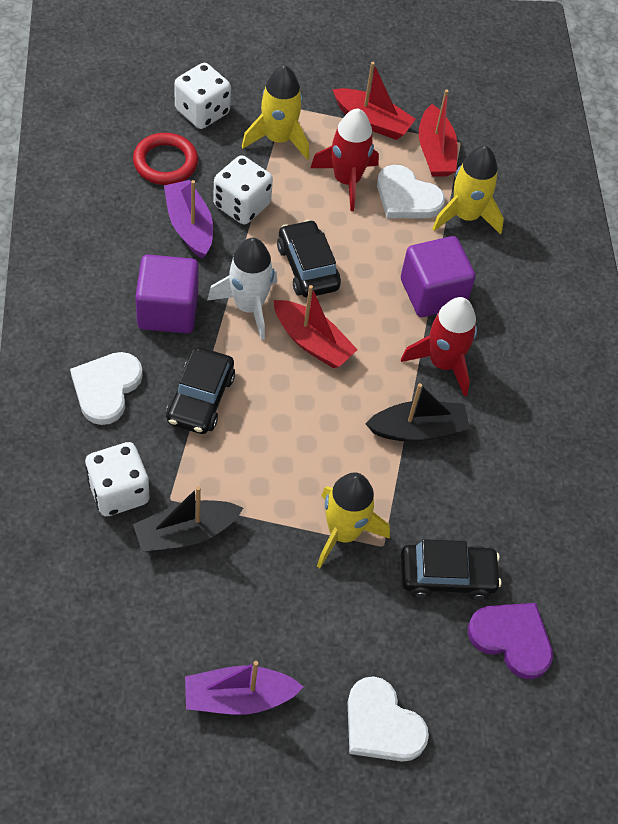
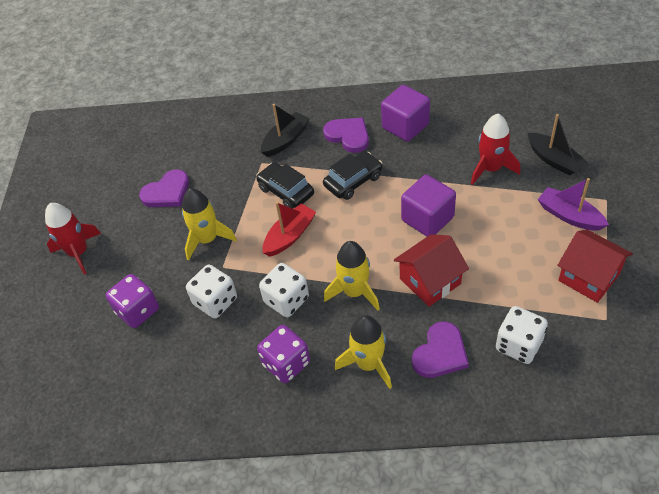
black car: 3 -> 2
purple boat: 2 -> 1
purple dice: 0 -> 2
purple heart: 1 -> 3
red boat: 3 -> 1
red house: 0 -> 2
red ring: 1 -> 0
white heart: 3 -> 0
white rocket: 1 -> 0

